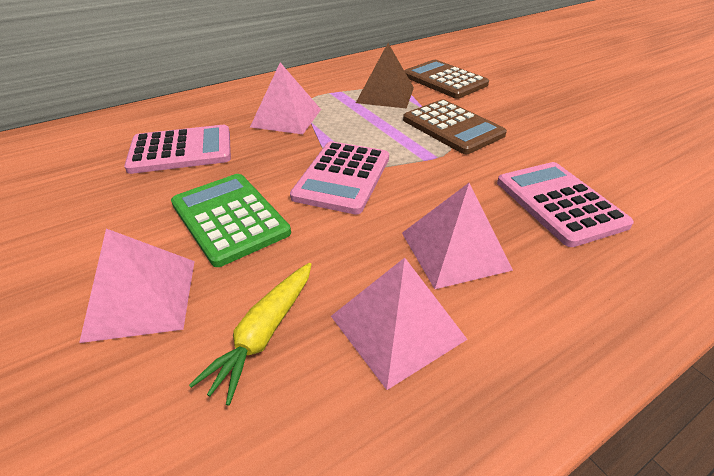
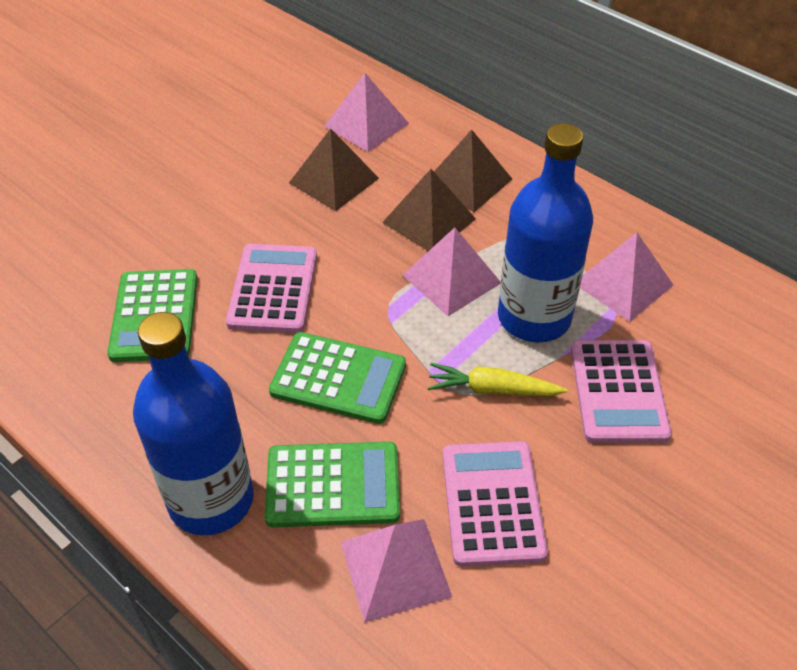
blue bottle: 0 -> 2
brown calculator: 2 -> 0
brown pyramid: 1 -> 3
green calculator: 1 -> 3

